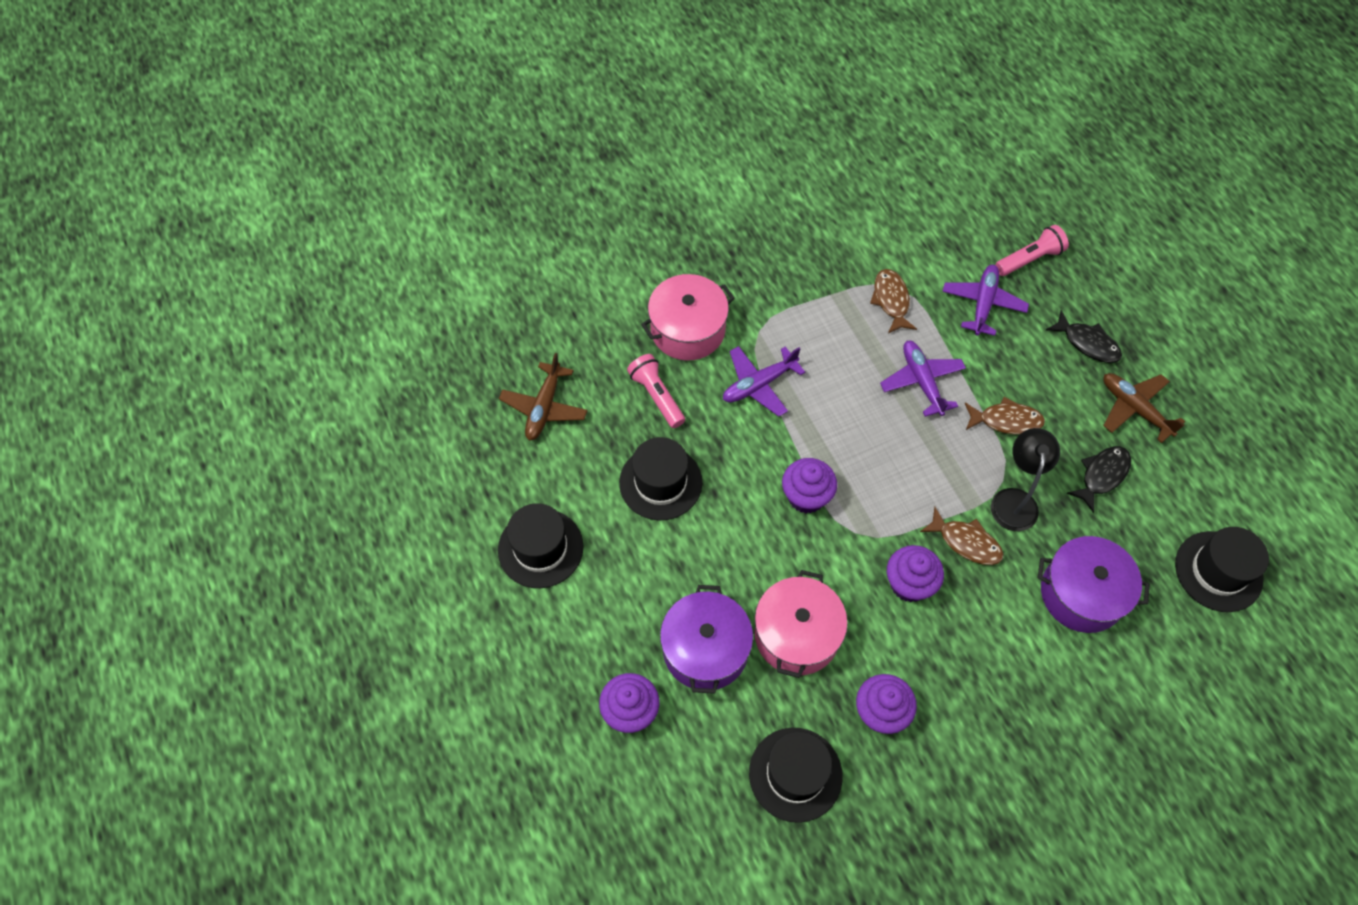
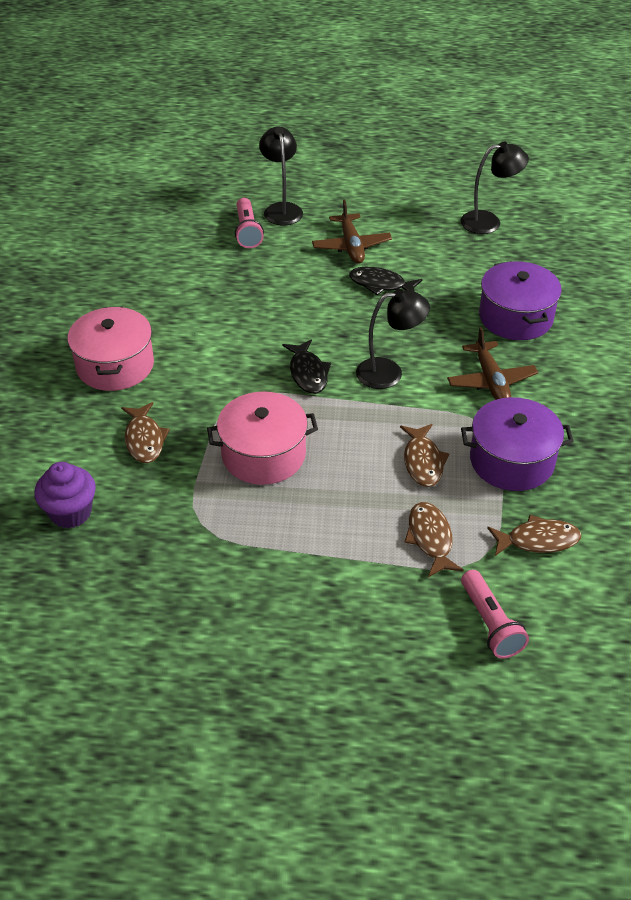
black hat: 4 -> 0
black lamp: 1 -> 3
brown fish: 3 -> 4
purple cupcake: 4 -> 1
purple plane: 3 -> 0

